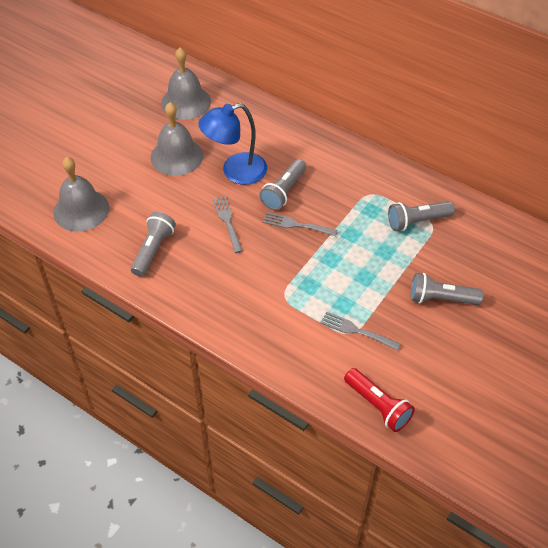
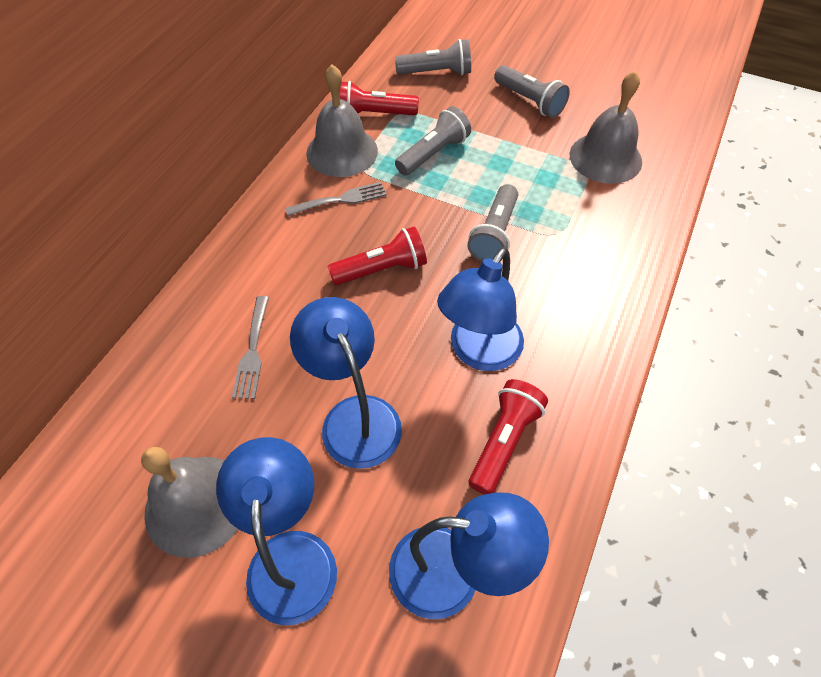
blue lamp: 1 -> 4
grey fork: 3 -> 2
red flashlight: 1 -> 3

